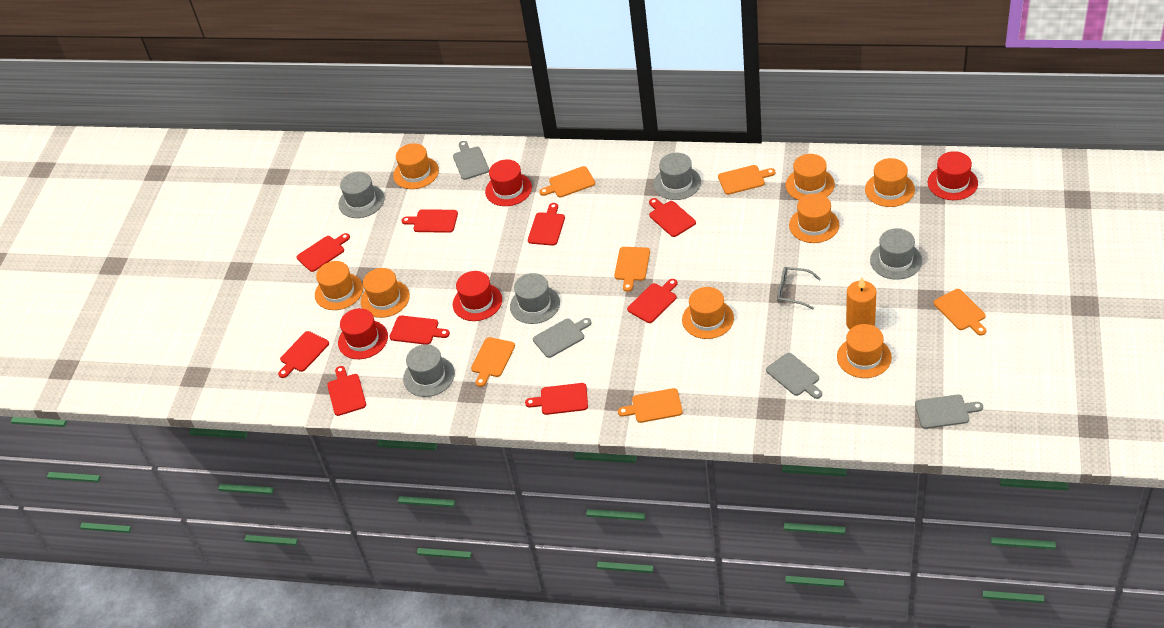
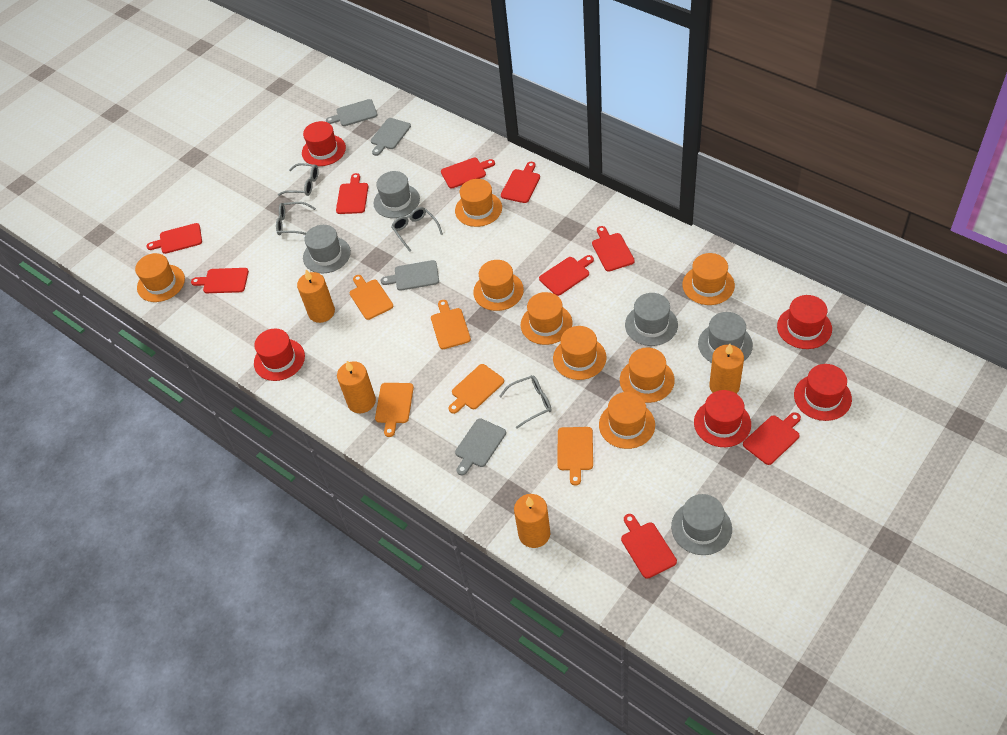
grey glasses: 1 -> 4
orange candle: 1 -> 4
orange cutting board: 6 -> 5
red hat: 4 -> 5

